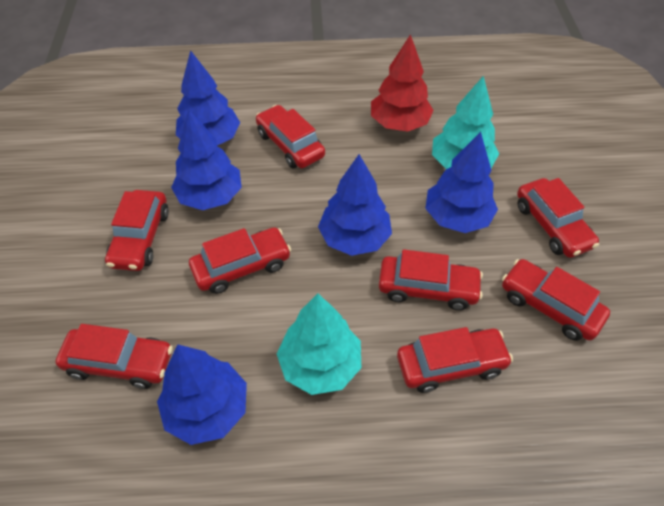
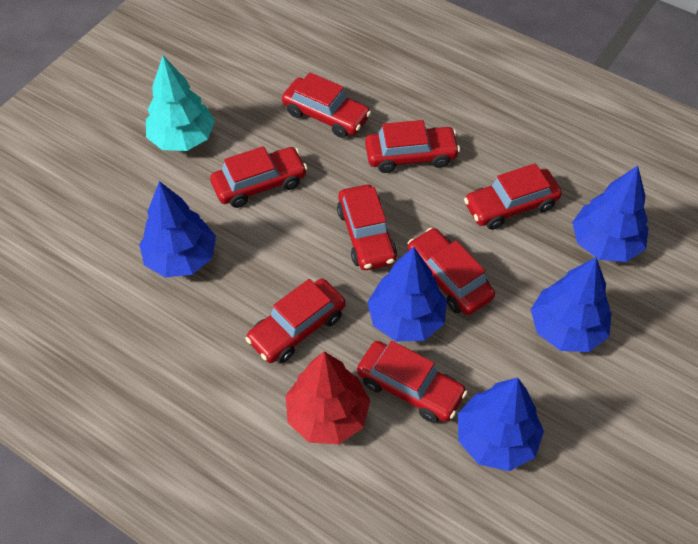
turquoise tree: 2 -> 1

